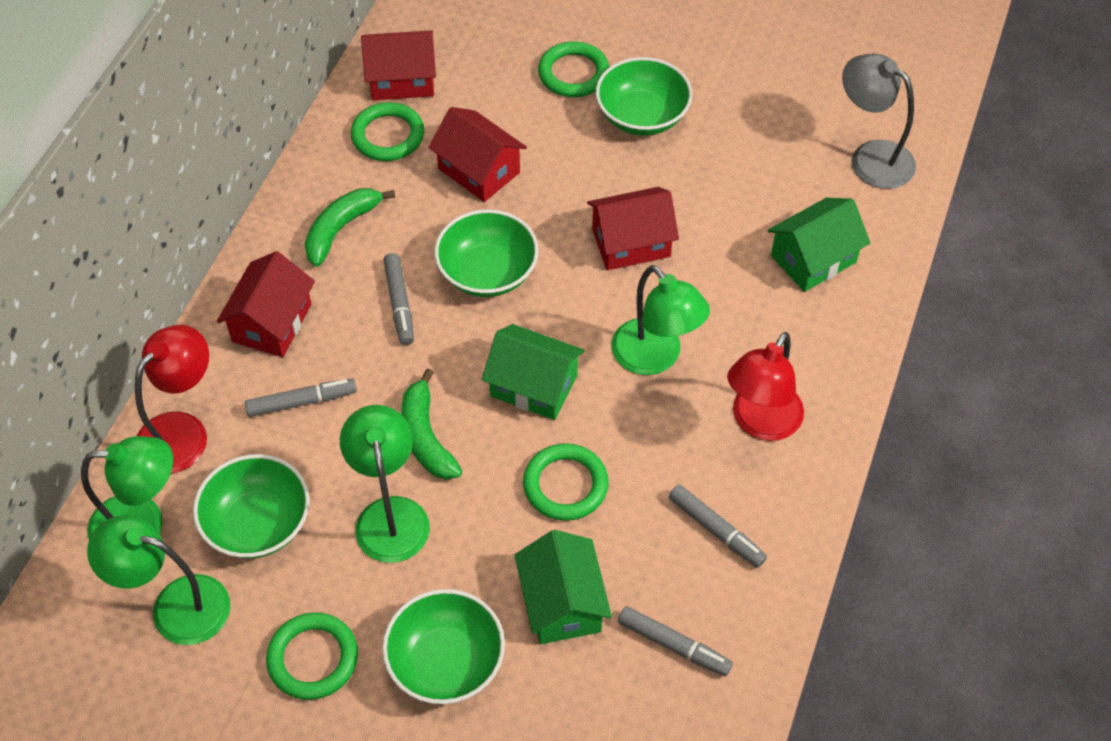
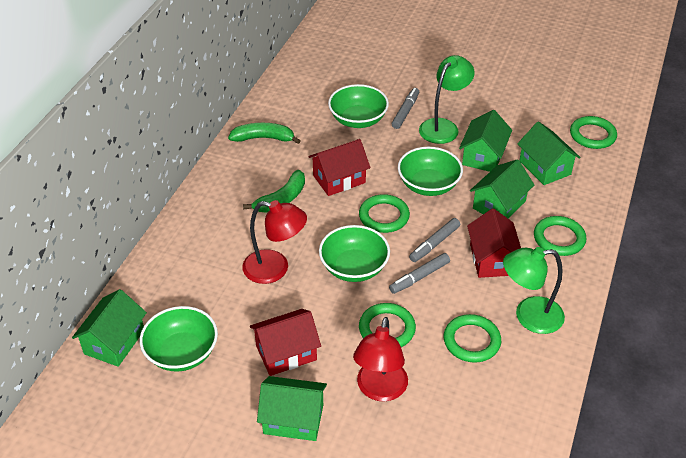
green house: 3 -> 5
green lamp: 4 -> 2
green ring: 4 -> 5
grey lamp: 1 -> 0
grey marker: 4 -> 3
red house: 4 -> 3

